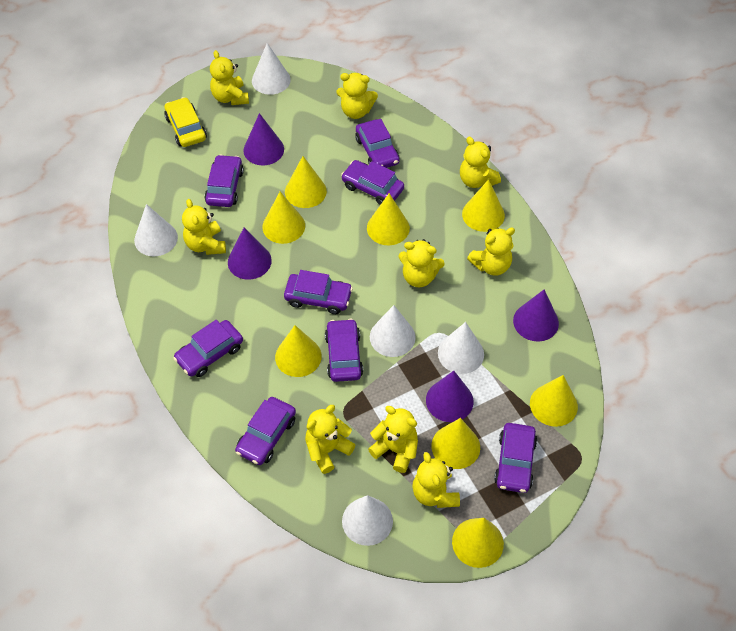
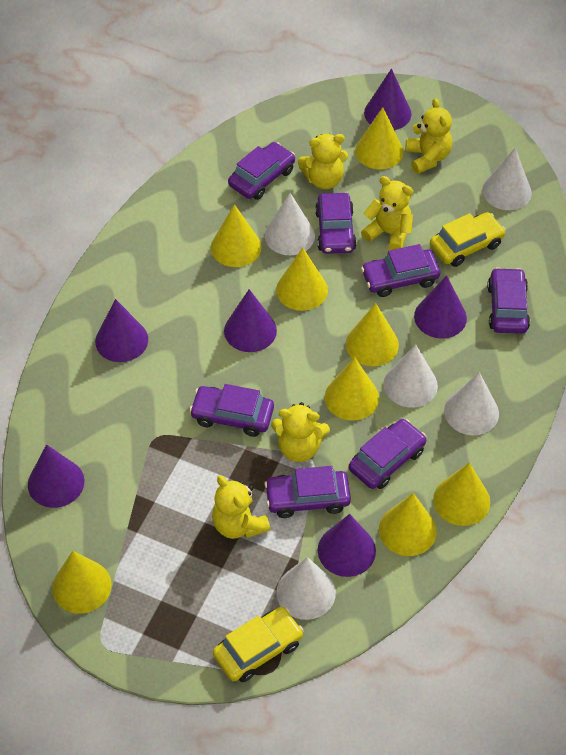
purple car: 8 -> 7
purple cone: 4 -> 6
yellow car: 1 -> 2
yellow teddy bear: 9 -> 5

